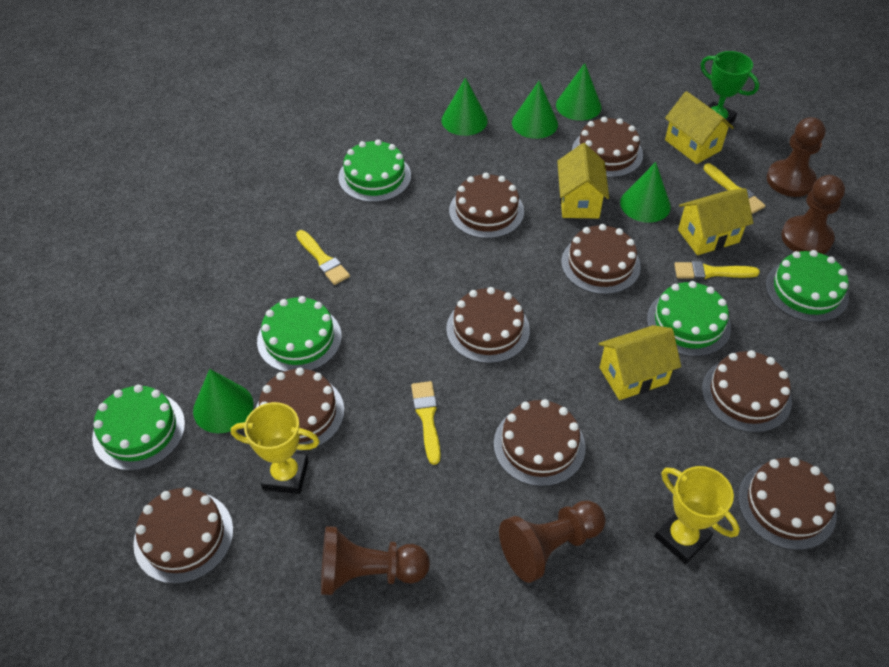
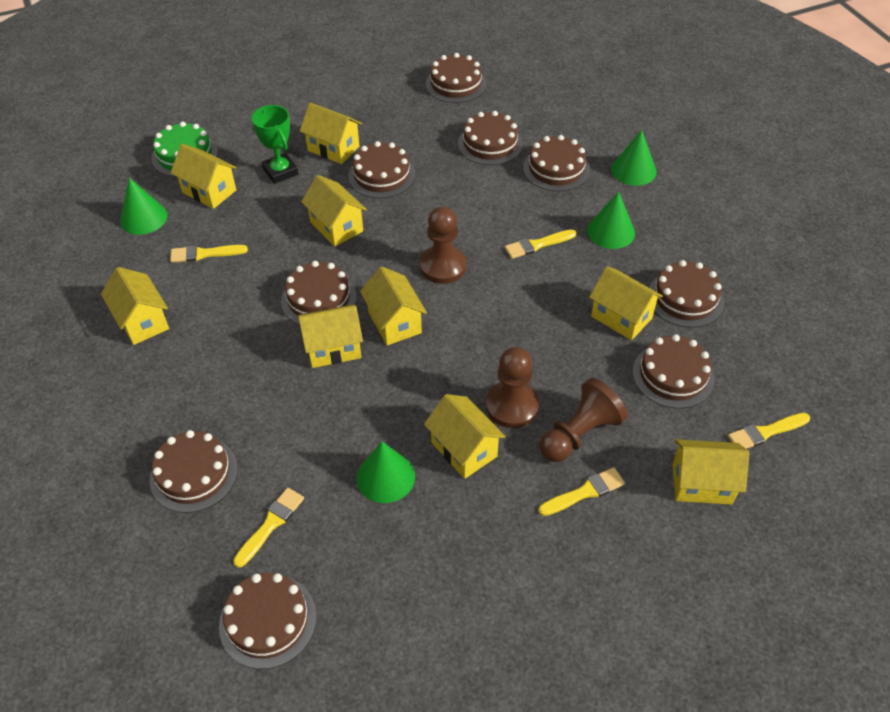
brown pawn: 4 -> 3
green cake: 5 -> 1
green cone: 5 -> 4
yellow brush: 4 -> 5
yellow house: 4 -> 9
yellow trophy: 2 -> 0

